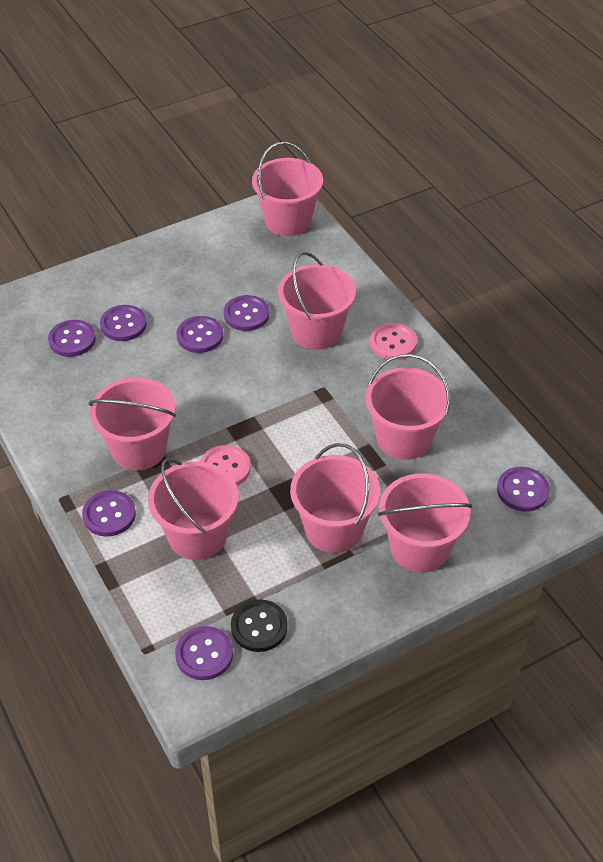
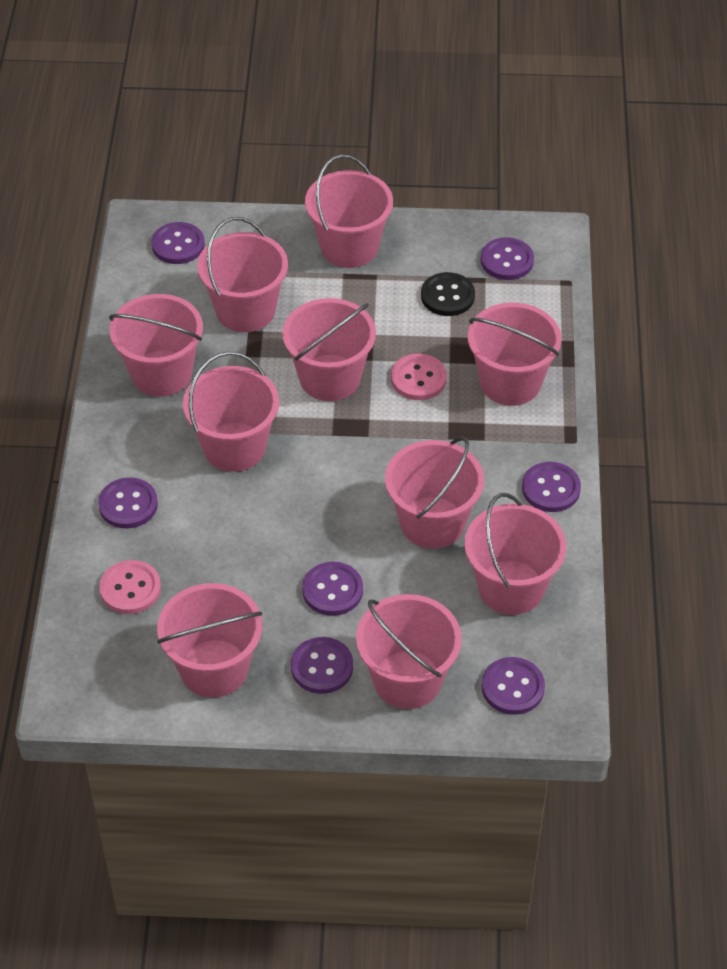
pink bucket: 7 -> 10

